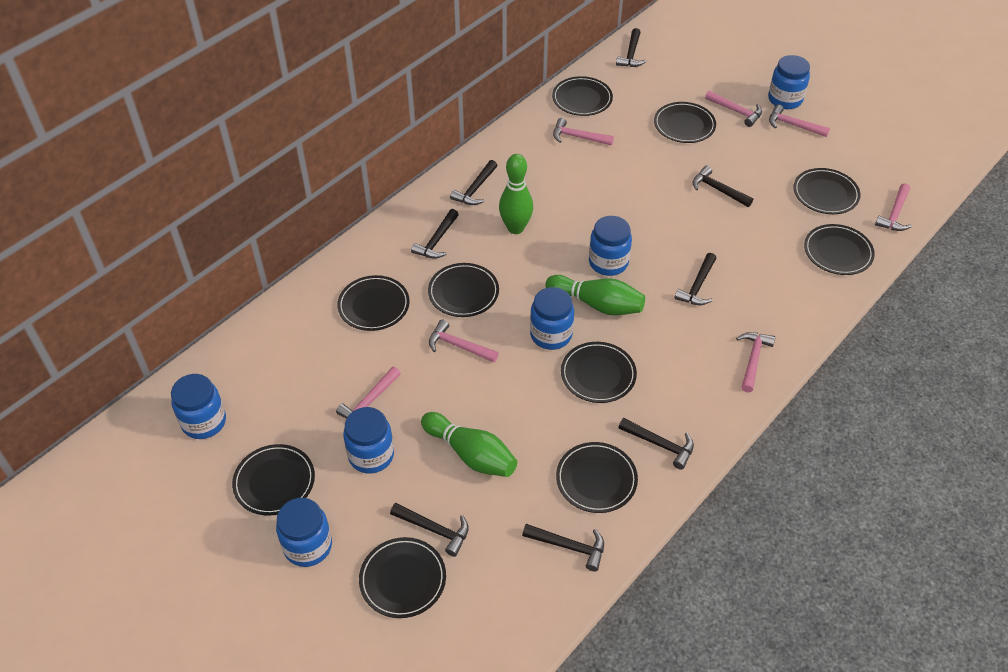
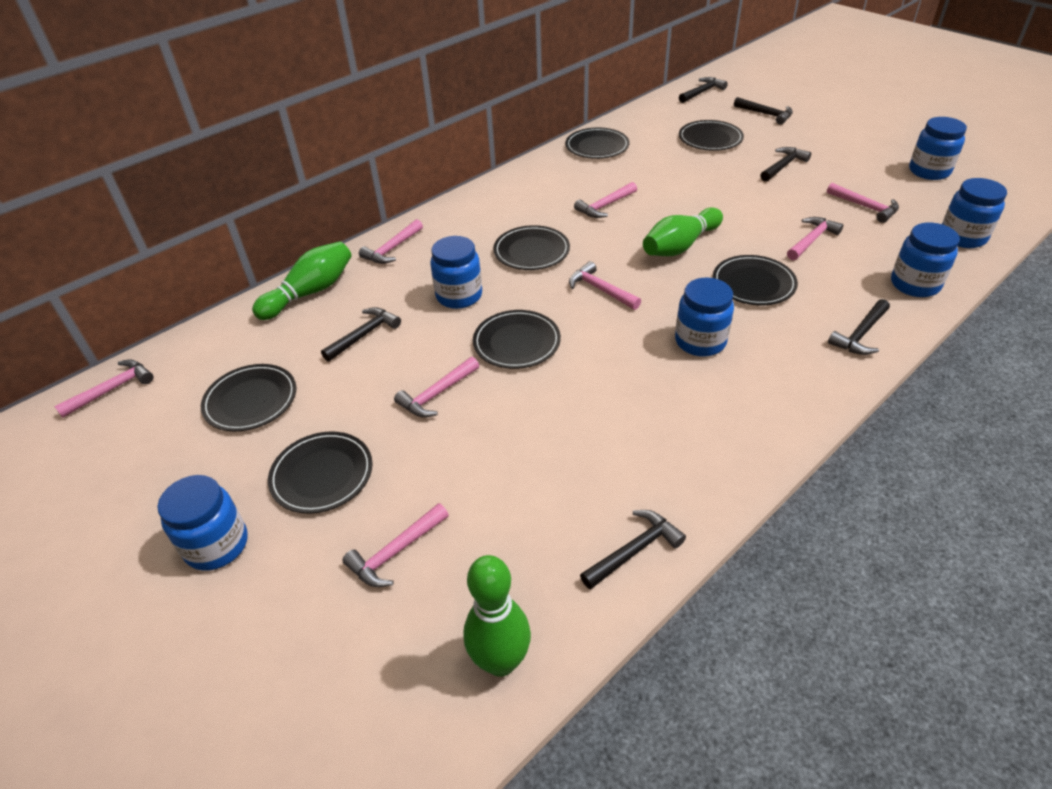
black hammer: 8 -> 6
black plate: 10 -> 7
pink hammer: 7 -> 8

